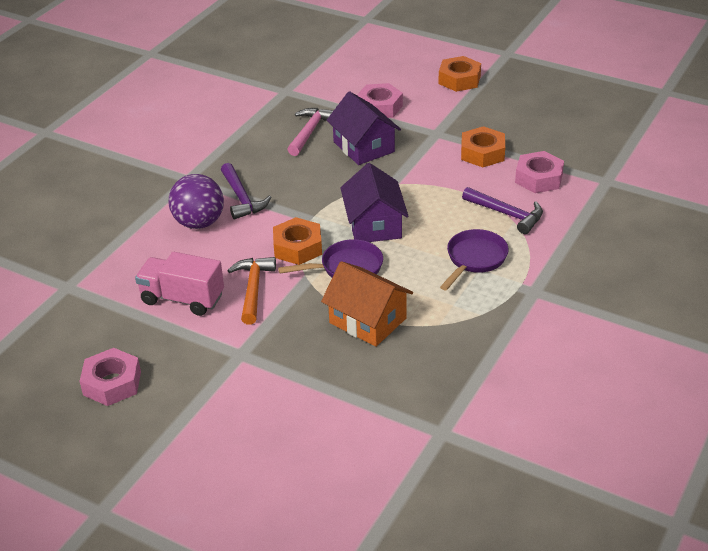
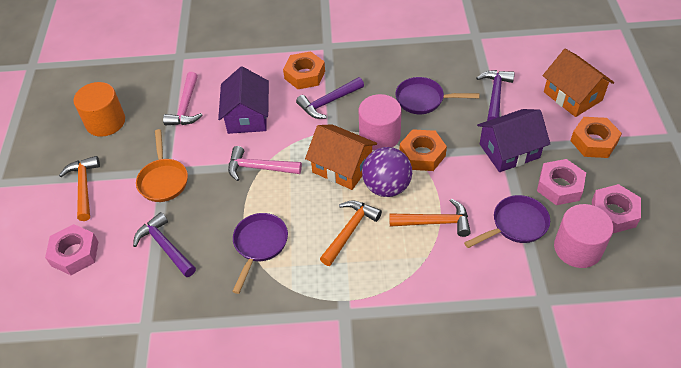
orange cylinder: 0 -> 1
orange hammer: 1 -> 3
orange house: 1 -> 2
orange pan: 0 -> 1
pink cylinder: 0 -> 2
pink hammer: 1 -> 2
pink truck: 1 -> 0
purple hammer: 2 -> 3
purple pan: 2 -> 3

